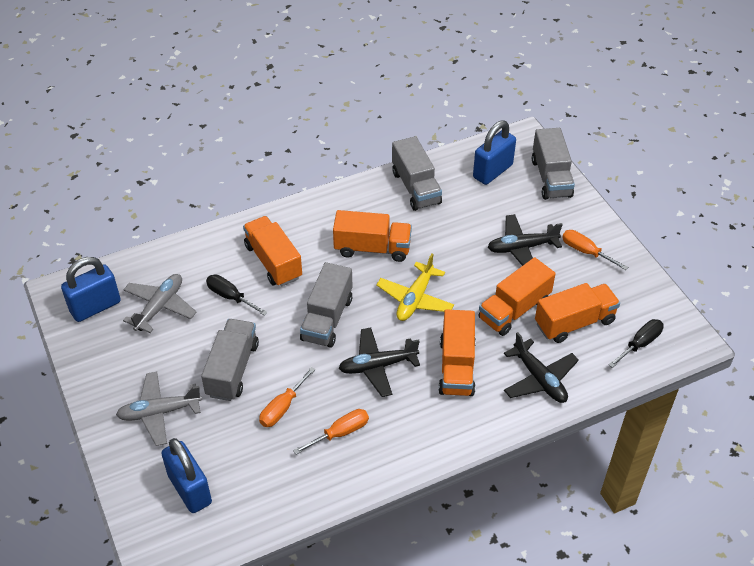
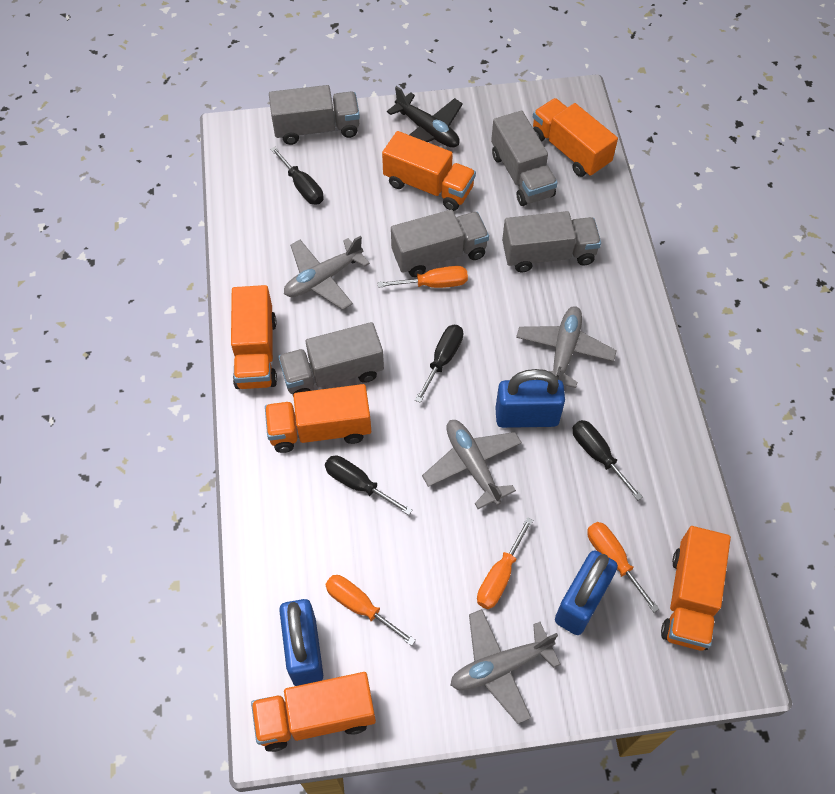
black plane: 3 -> 1
black screwdriver: 2 -> 4
grey plane: 2 -> 4
grey truck: 4 -> 5
orange screwdriver: 3 -> 4
orange truck: 5 -> 6
yellow plane: 1 -> 0

